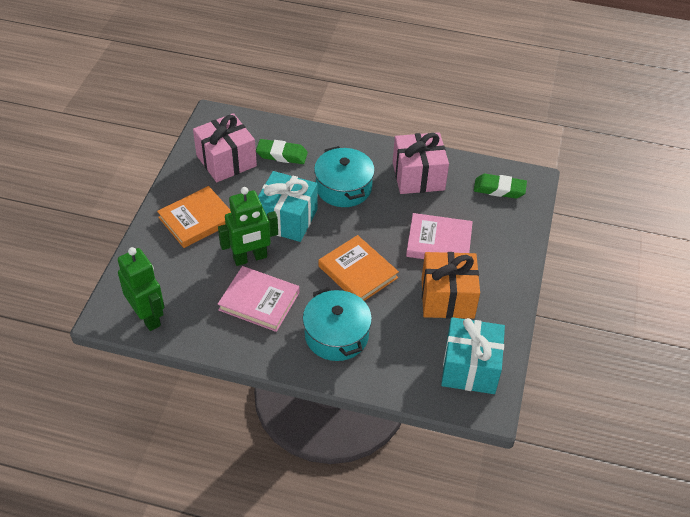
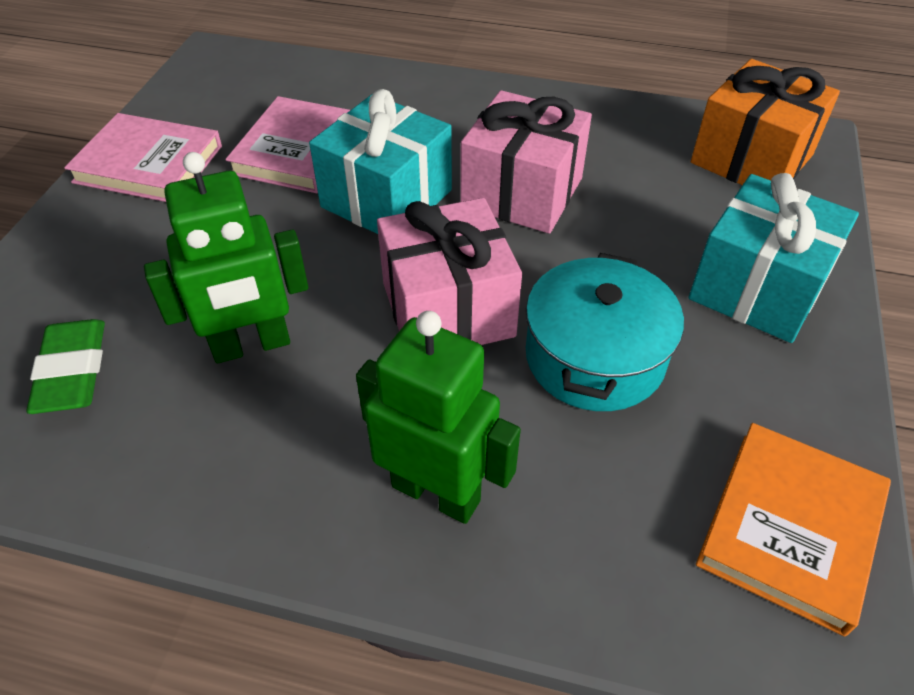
green eraser: 2 -> 1
orange book: 2 -> 1
turquoise pot: 2 -> 1

